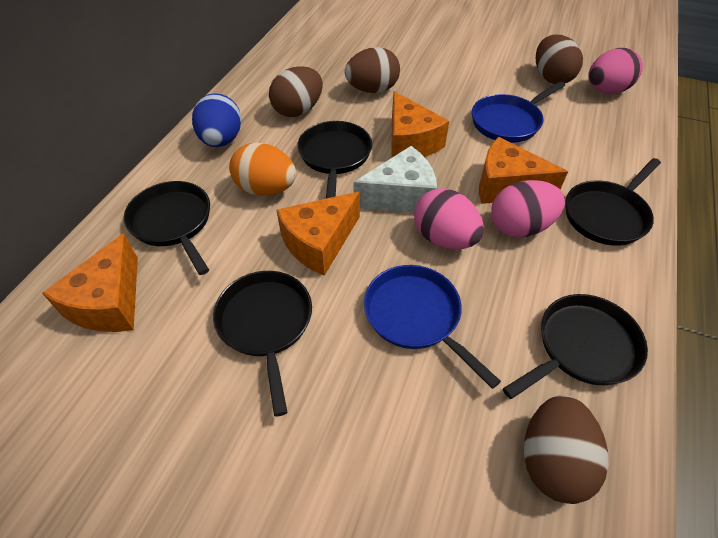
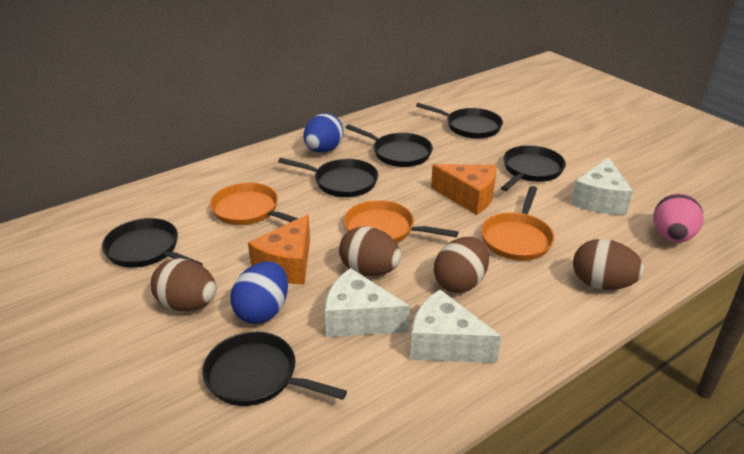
black pan: 5 -> 6
blue egg: 1 -> 2
blue pan: 2 -> 0
orange cheese: 4 -> 2
orange egg: 1 -> 0
orange pan: 0 -> 3
pink egg: 3 -> 1
white cheese: 1 -> 3

